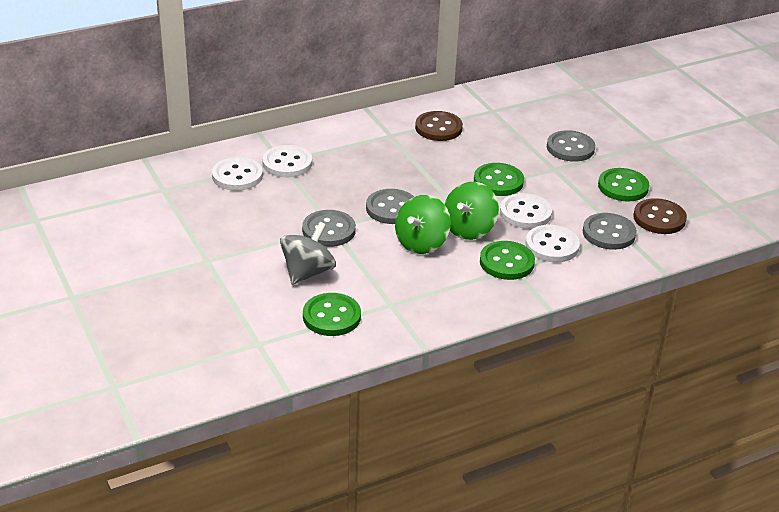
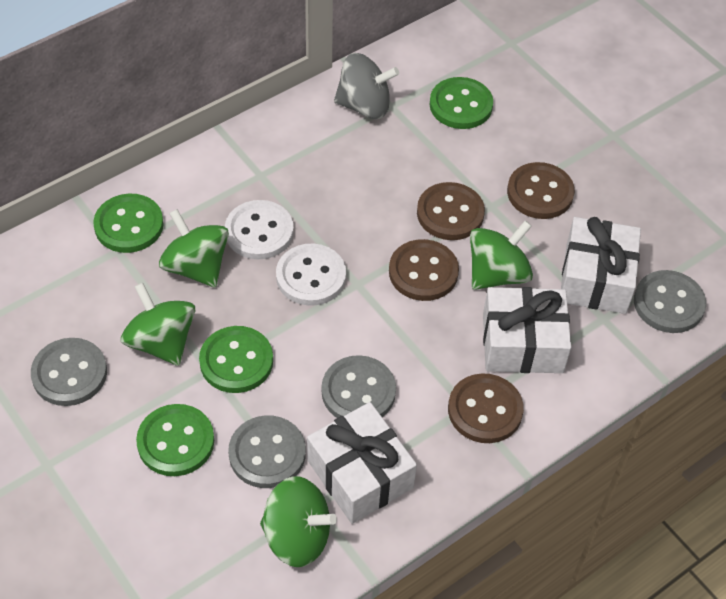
brown button: 2 -> 4
green spinning top: 2 -> 4
white button: 4 -> 2
white gift: 0 -> 3

